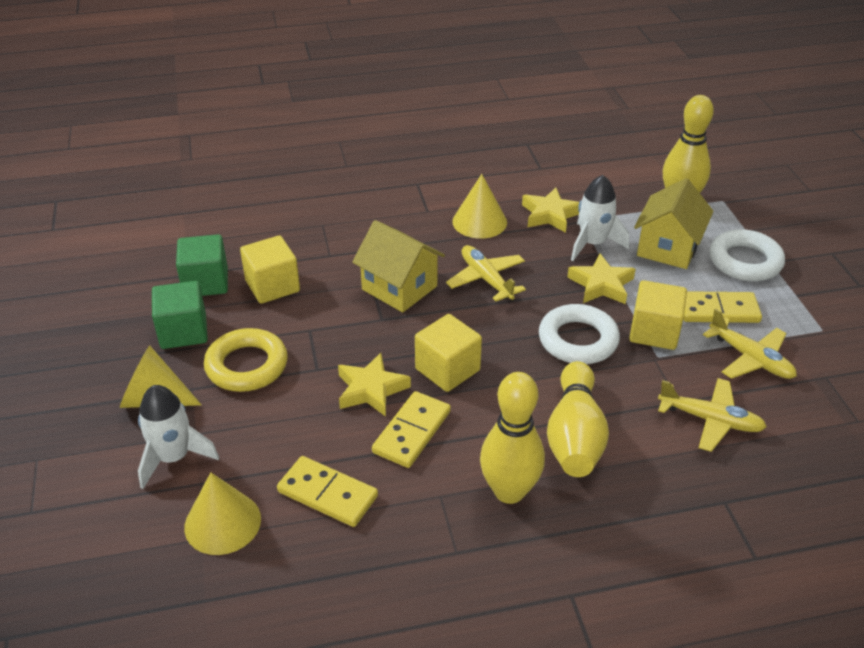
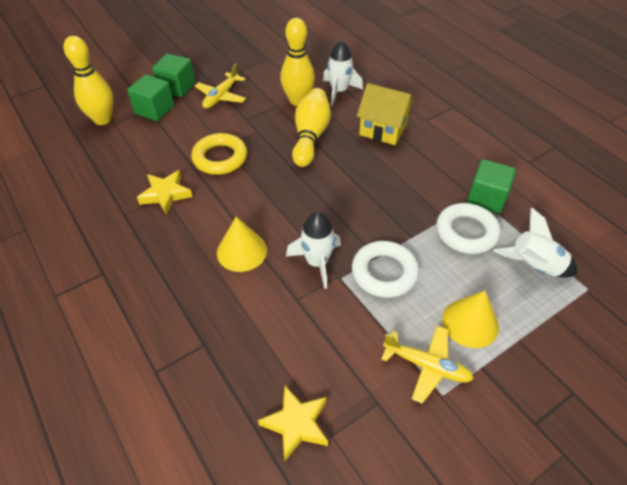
green cube: 2 -> 3
white rocket: 2 -> 3
yellow cone: 3 -> 2
yellow cube: 3 -> 0
yellow domino: 3 -> 0
yellow house: 2 -> 1
yellow plane: 3 -> 2
yellow star: 3 -> 2

